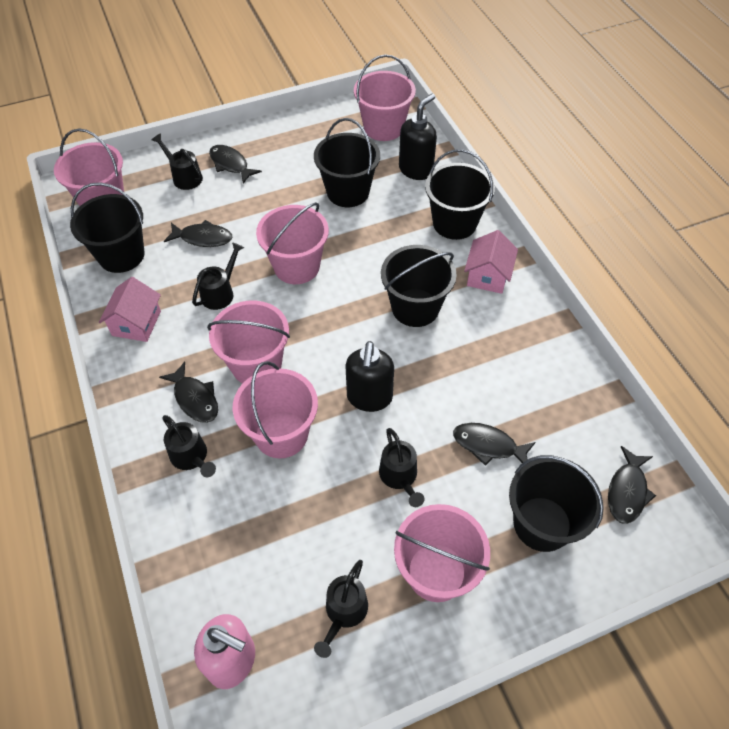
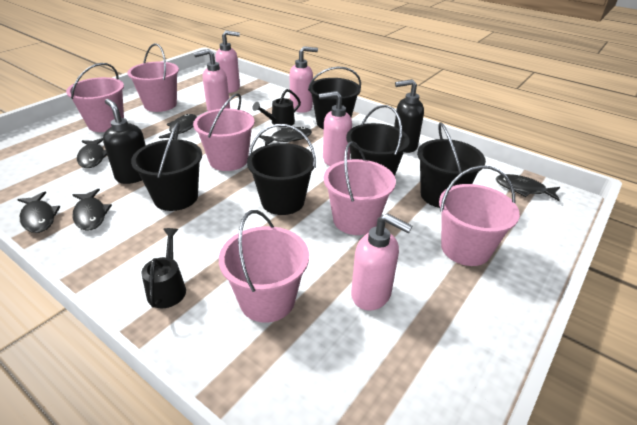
black fish: 5 -> 6
black watering can: 5 -> 2
pink house: 2 -> 0
pink soap dispenser: 1 -> 5

